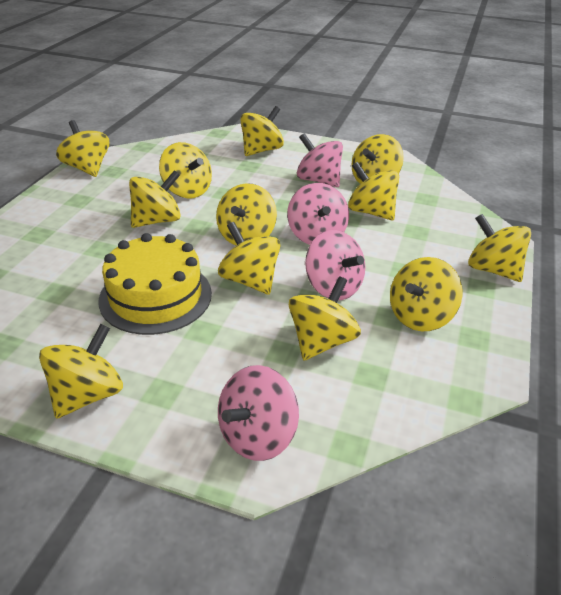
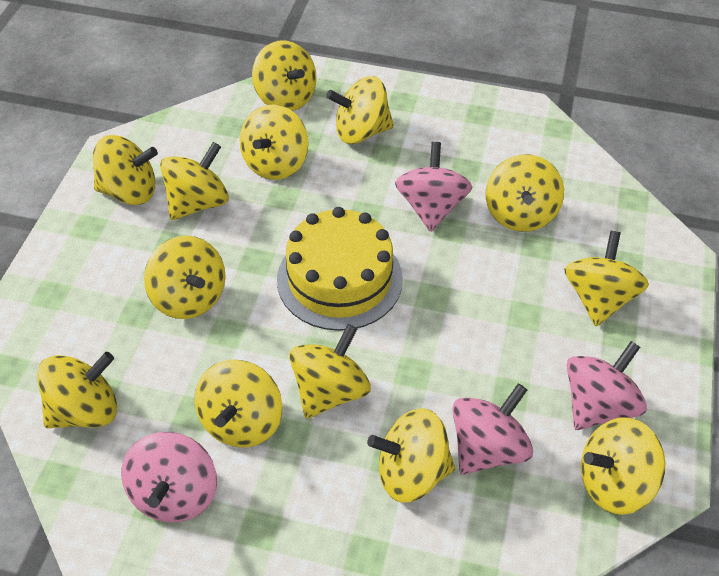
yellow spinning top: 12 -> 13

